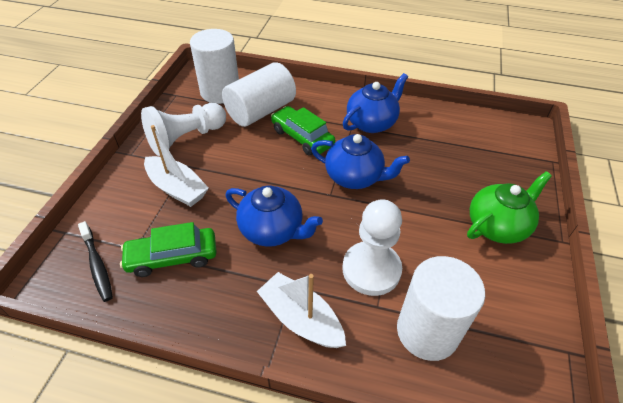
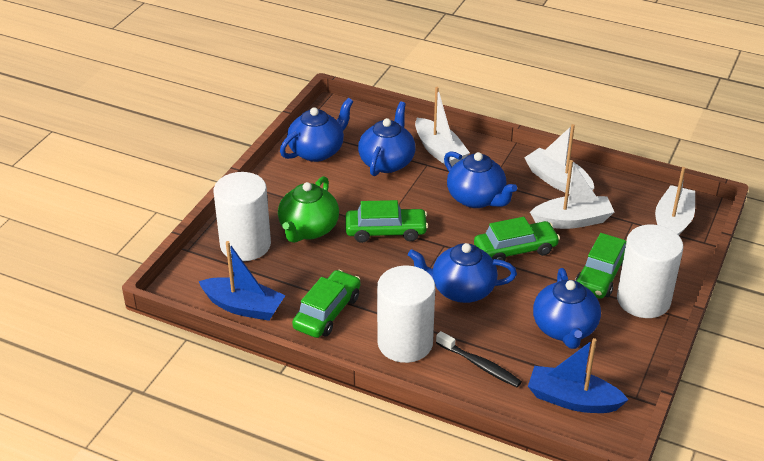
blue boat: 0 -> 2
blue teapot: 3 -> 5
green car: 2 -> 4
white boat: 2 -> 4
white pawn: 2 -> 0

